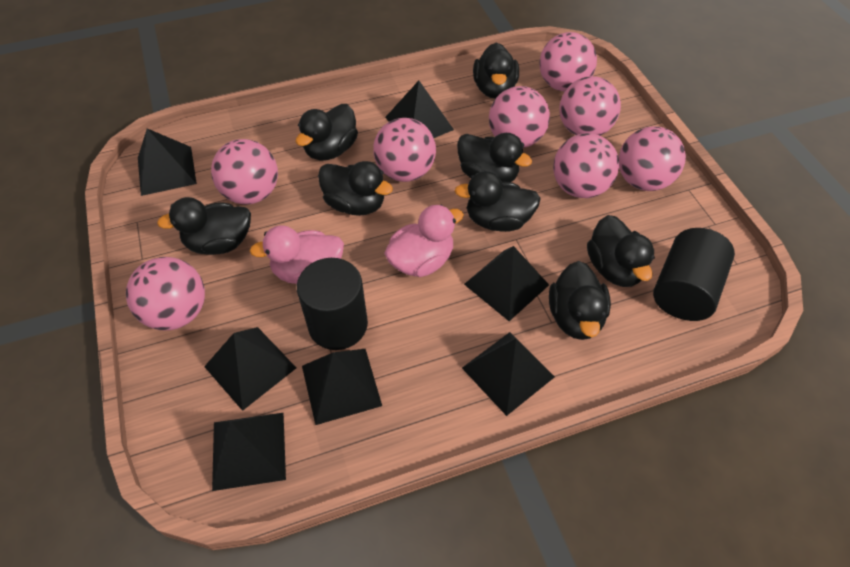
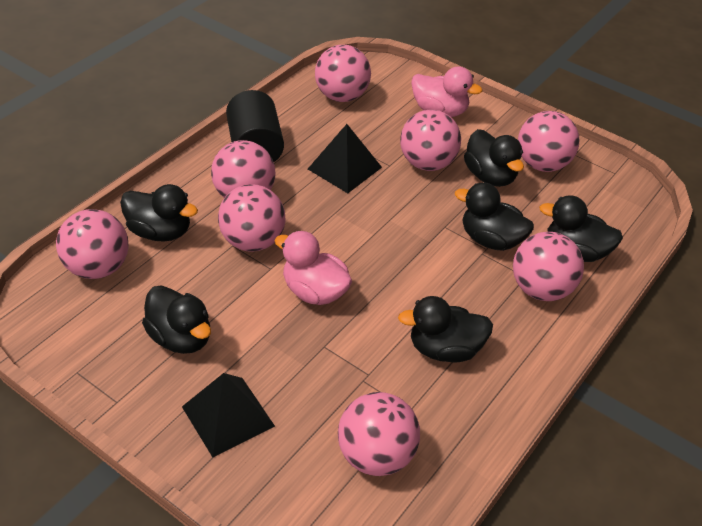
black cylinder: 2 -> 1
black duck: 8 -> 6
black pyramid: 7 -> 2

